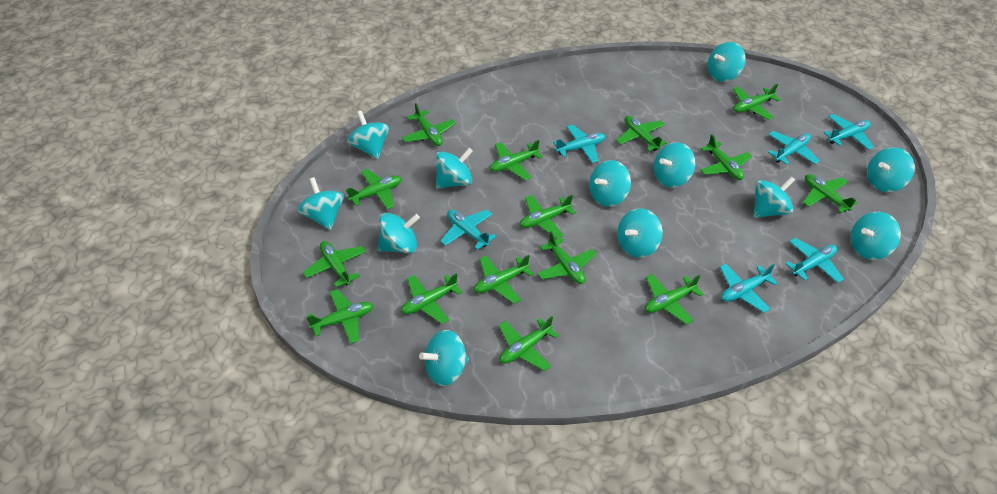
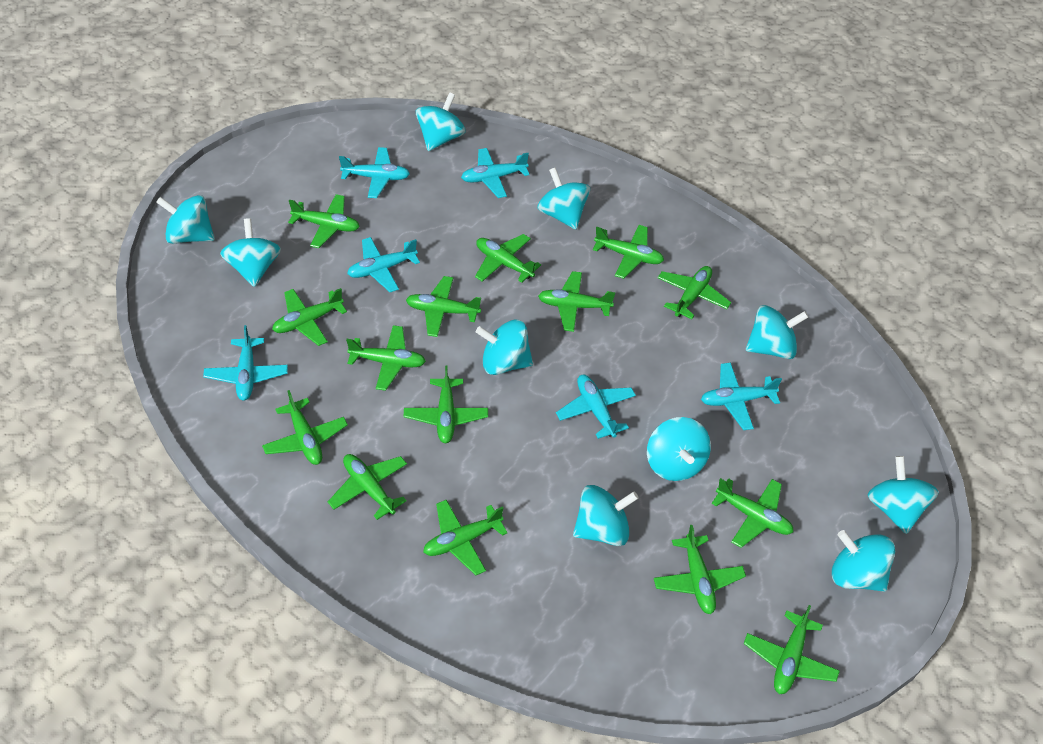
turquoise spinning top: 12 -> 10

